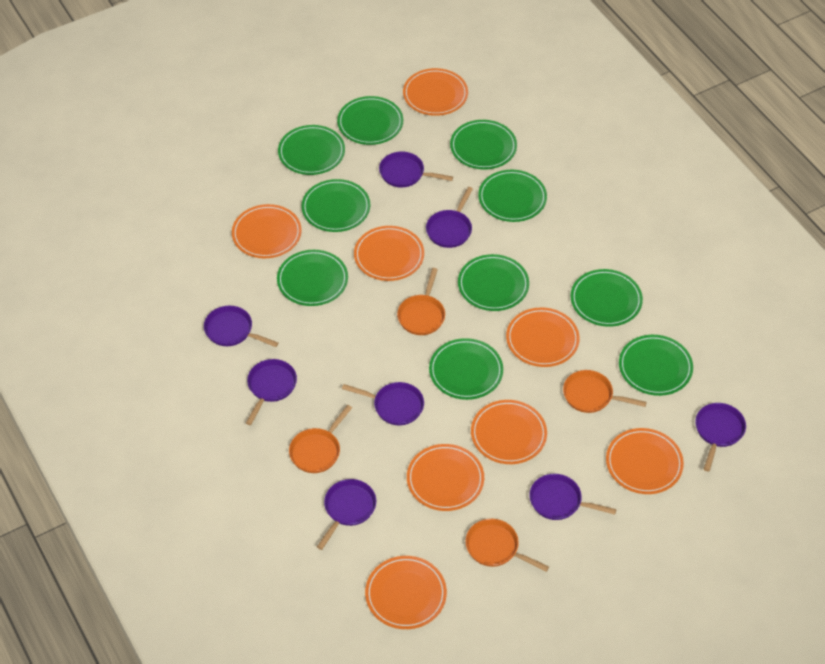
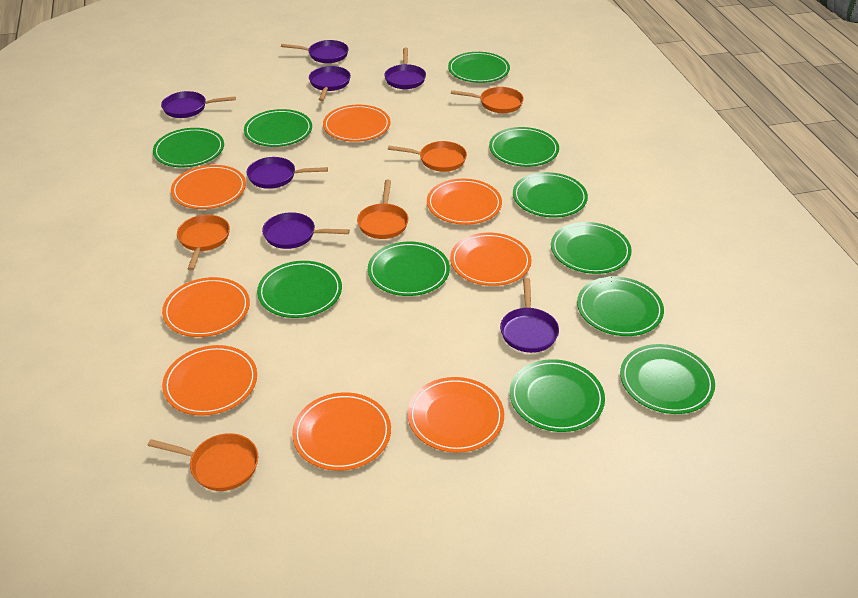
green plate: 10 -> 11
orange pan: 4 -> 5
purple pan: 8 -> 7

